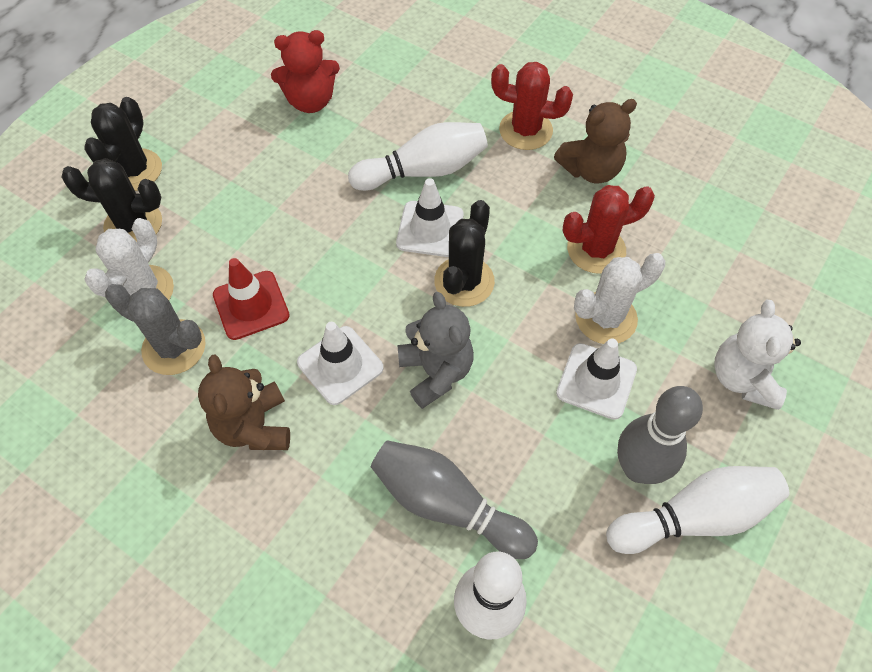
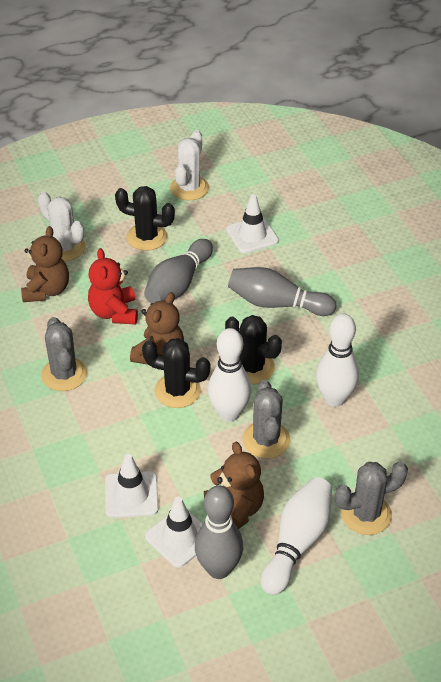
brown teddy bear: 2 -> 3
grey bowling pin: 2 -> 3
grey cactus: 1 -> 3
grey teddy bear: 1 -> 0
red cactus: 2 -> 0
red traffic cone: 1 -> 0
white teddy bear: 1 -> 0

